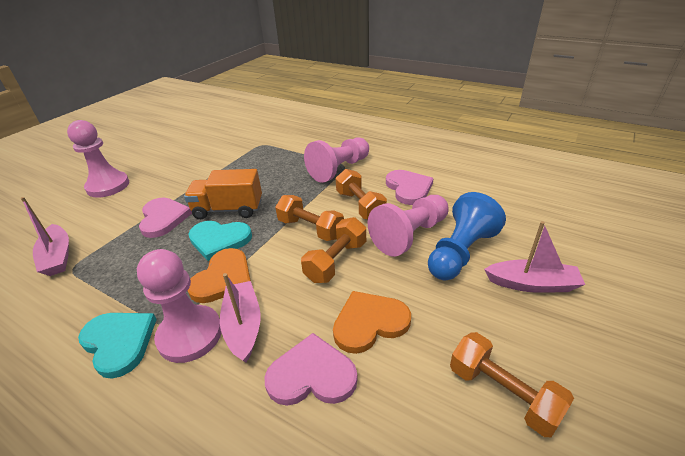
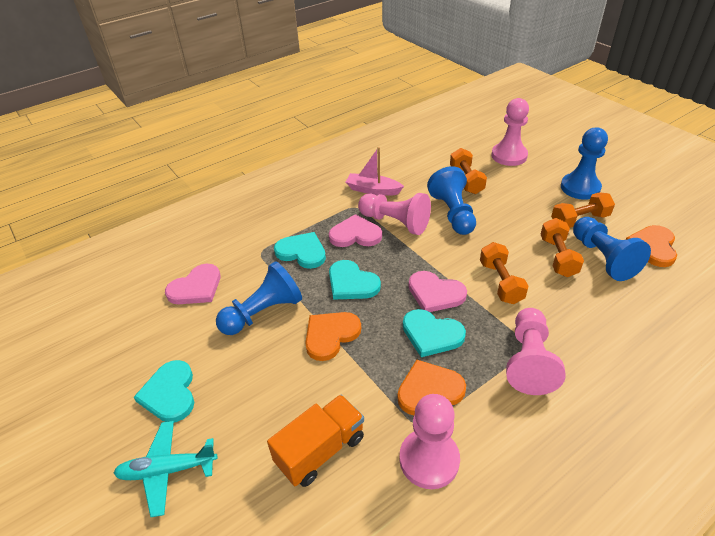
blue pawn: 1 -> 4
orange heart: 2 -> 3
pink boat: 3 -> 1
turquoise heart: 2 -> 4
turquoise plane: 0 -> 1

